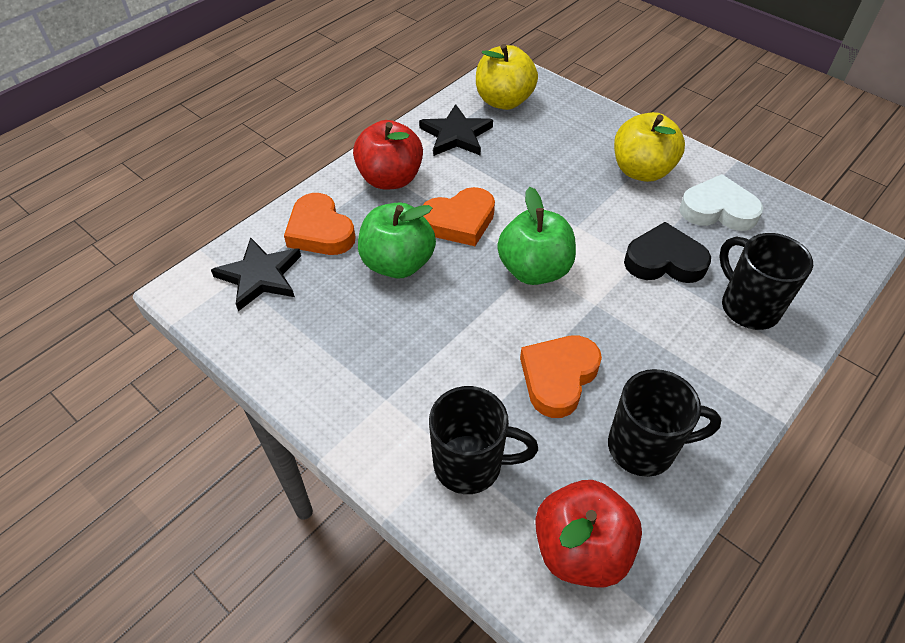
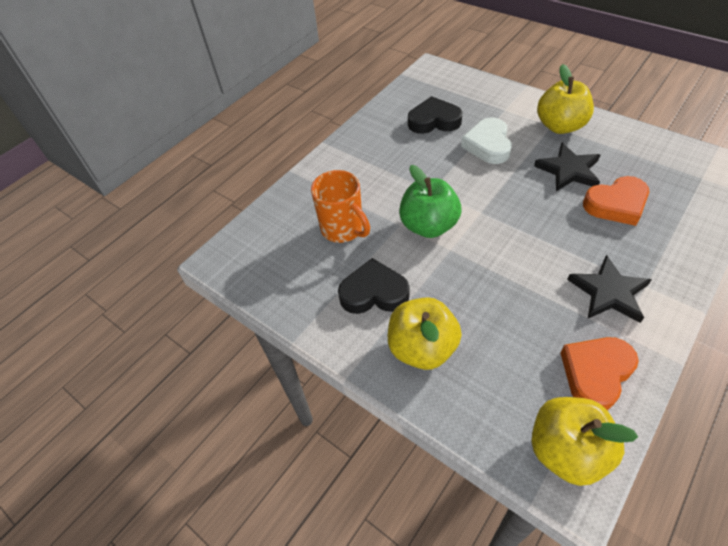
black heart: 1 -> 2
black mug: 3 -> 0
green apple: 2 -> 1
orange heart: 3 -> 2
orange mug: 0 -> 1
red apple: 2 -> 0
yellow apple: 2 -> 3

